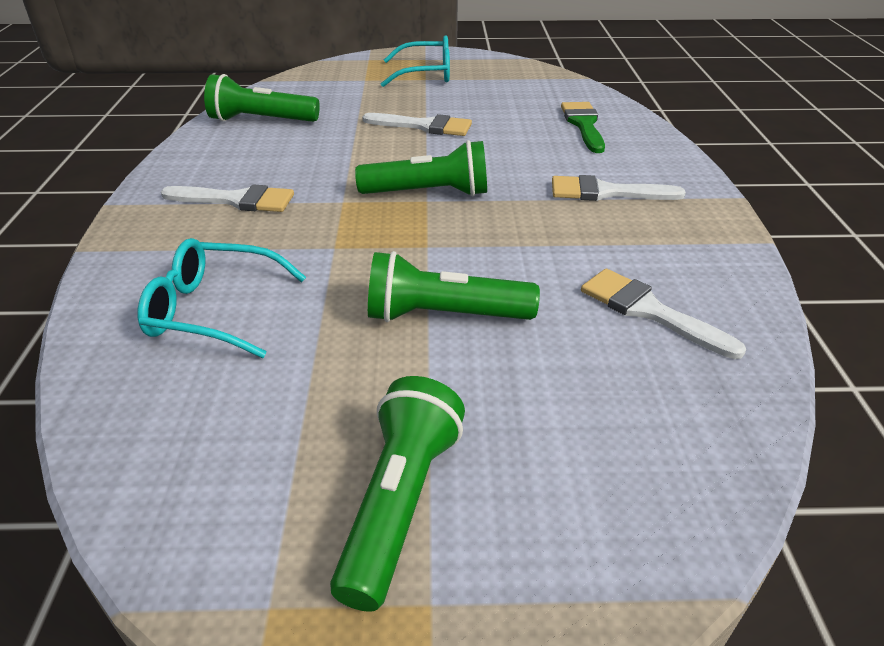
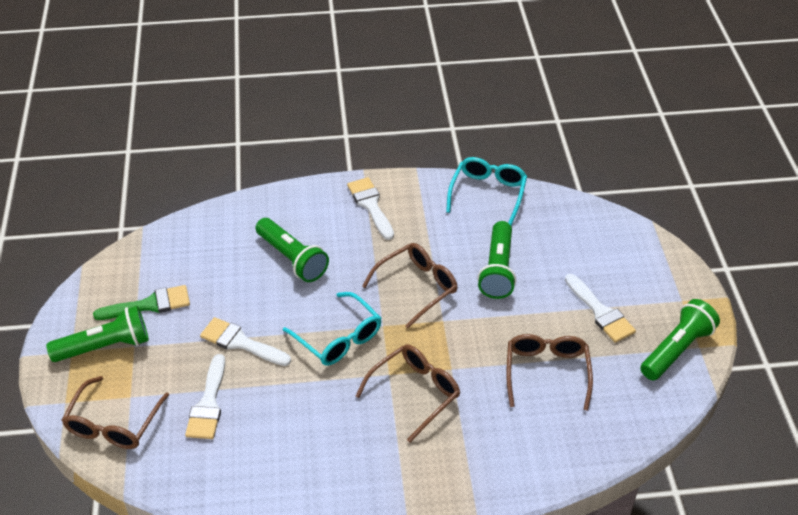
brown glasses: 0 -> 4

